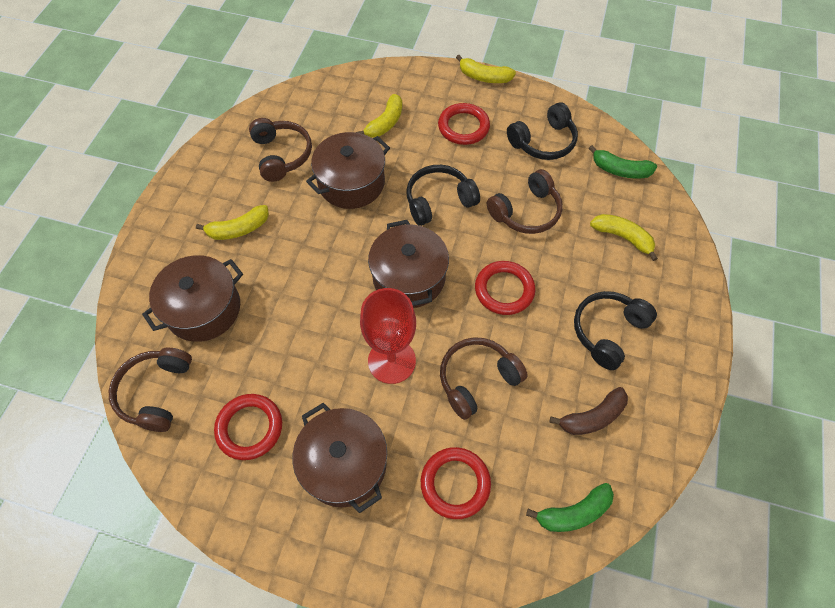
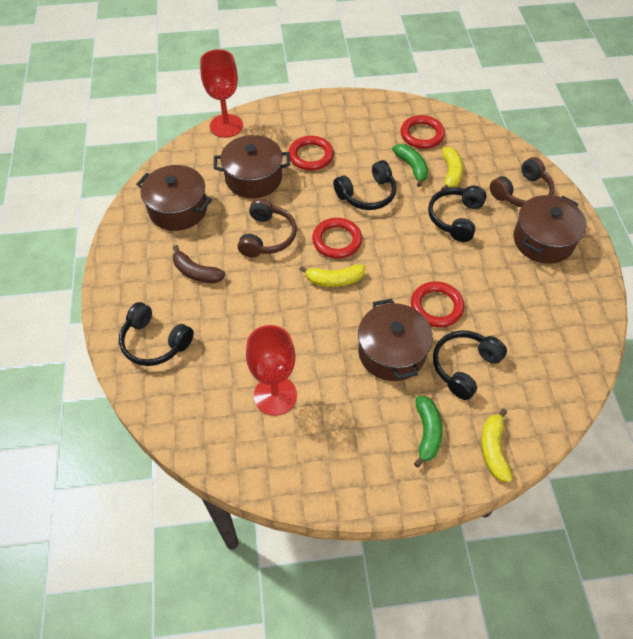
black headphones: 3 -> 4
brown headphones: 4 -> 2
red goblet: 1 -> 2
yellow banana: 4 -> 3

